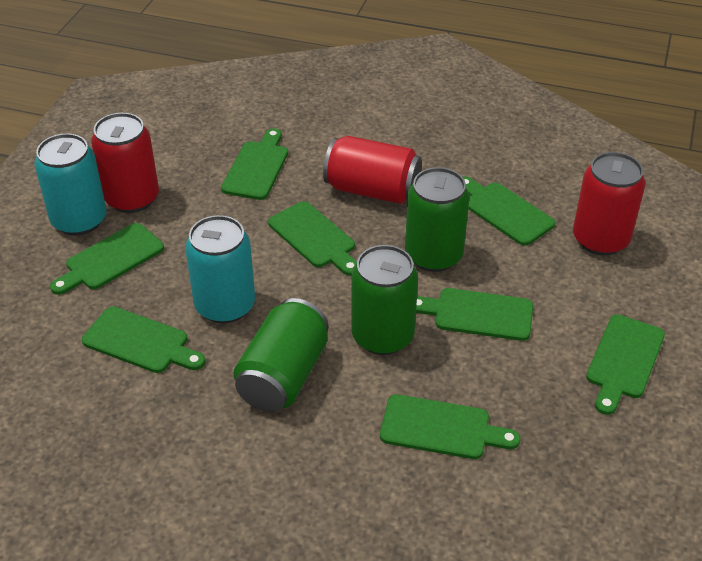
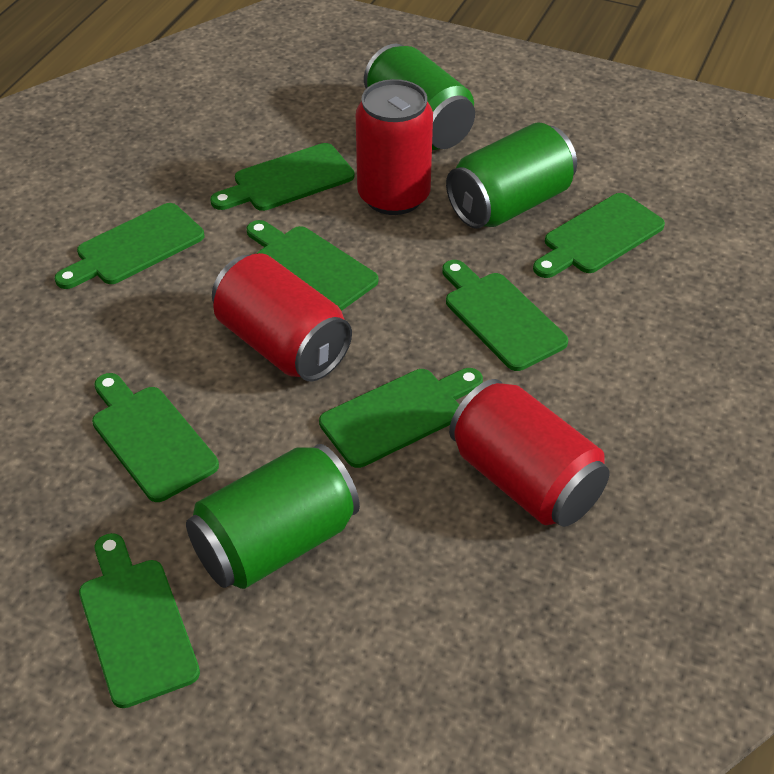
turquoise can: 2 -> 0

